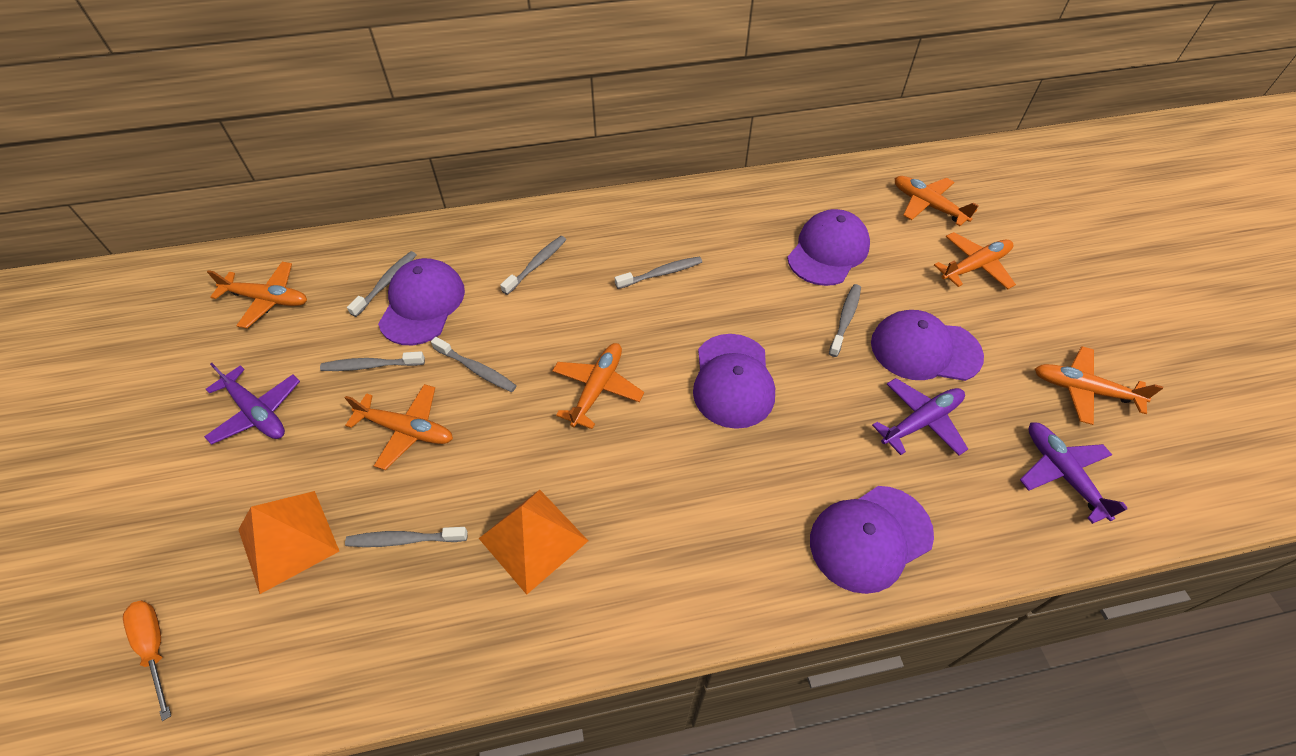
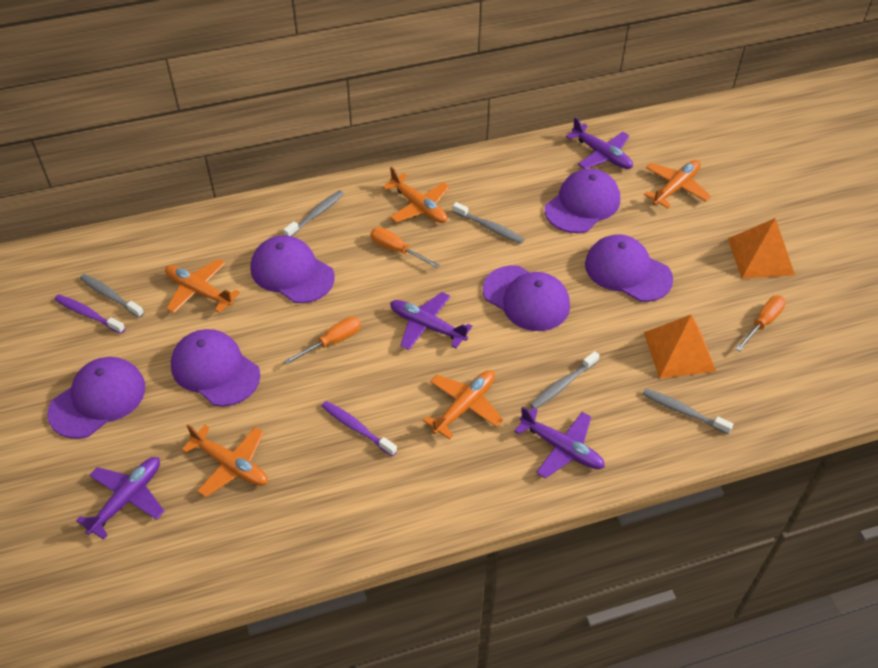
grey toothbrush: 7 -> 5
orange plane: 6 -> 5
orange screwdriver: 1 -> 3
purple cap: 5 -> 6
purple plane: 3 -> 4
purple toothbrush: 0 -> 2

